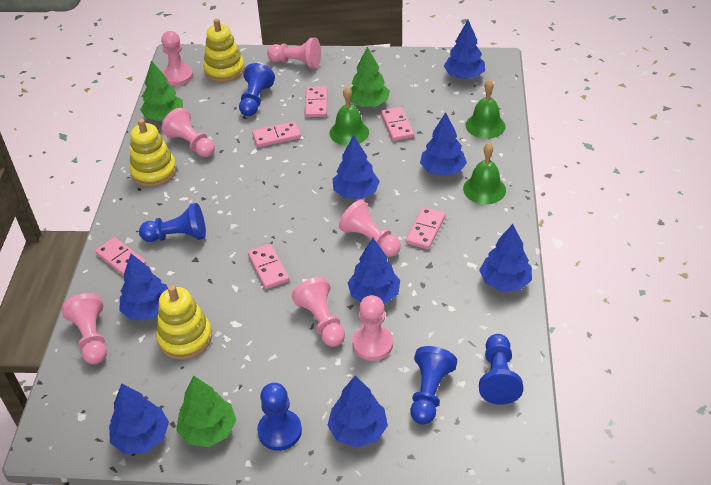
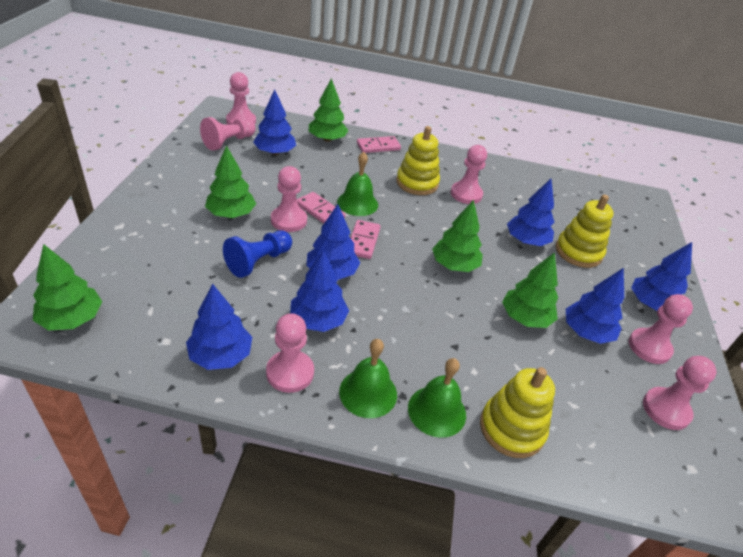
blue pawn: 5 -> 1
blue tree: 8 -> 7
green tree: 3 -> 5
pink domino: 6 -> 3

